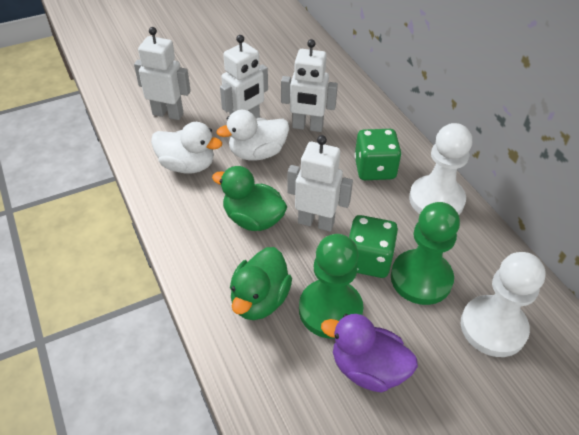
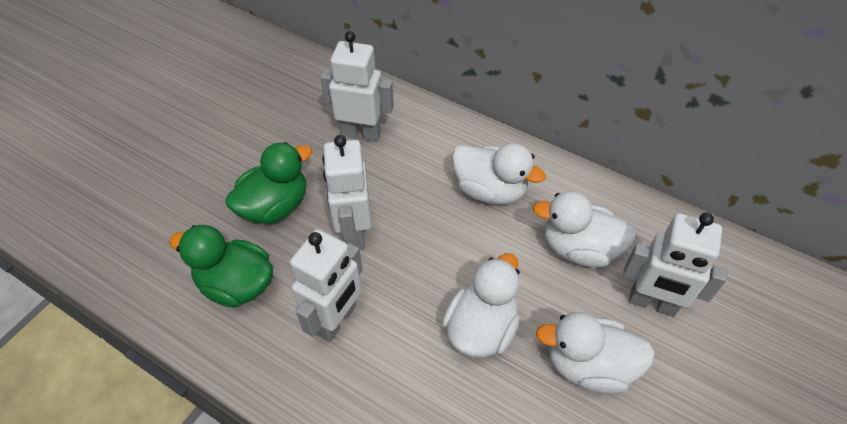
green dice: 2 -> 0
green pawn: 2 -> 0
purple duck: 1 -> 0
white duck: 2 -> 4
white pawn: 2 -> 0

